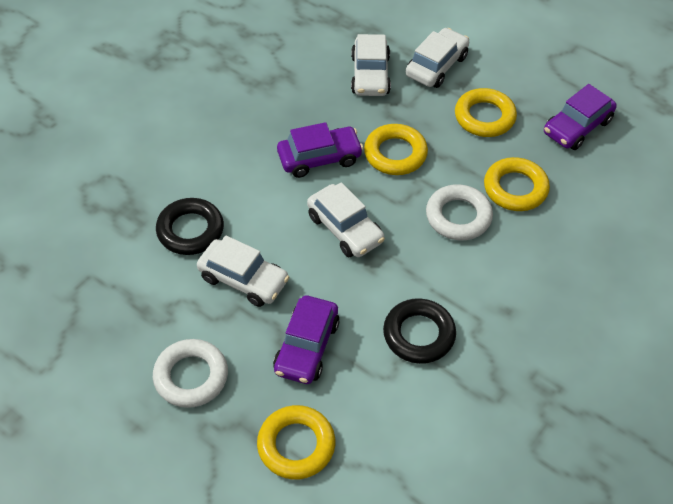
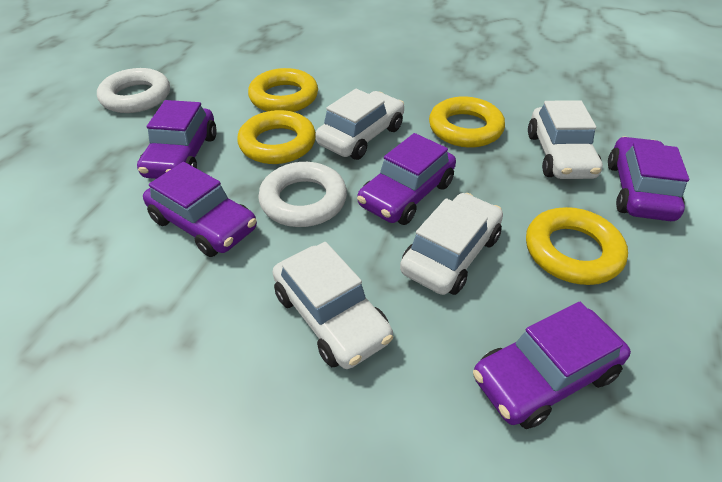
black ring: 2 -> 0
purple car: 3 -> 5

